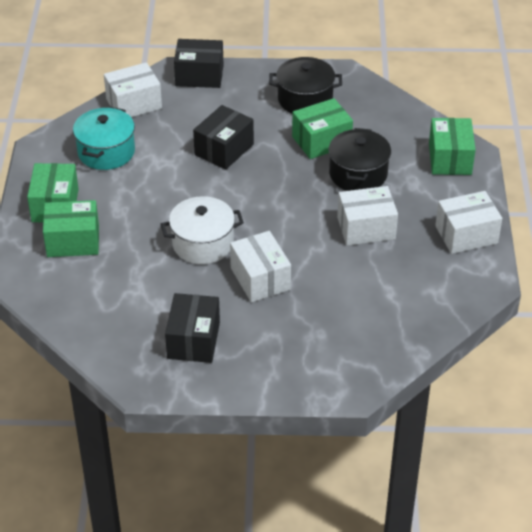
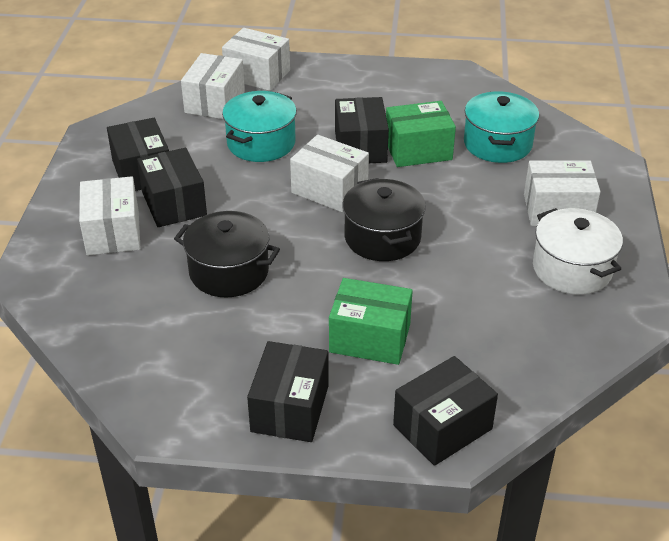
black box: 3 -> 5
green box: 4 -> 2
turquoise pot: 1 -> 2
white box: 4 -> 5

